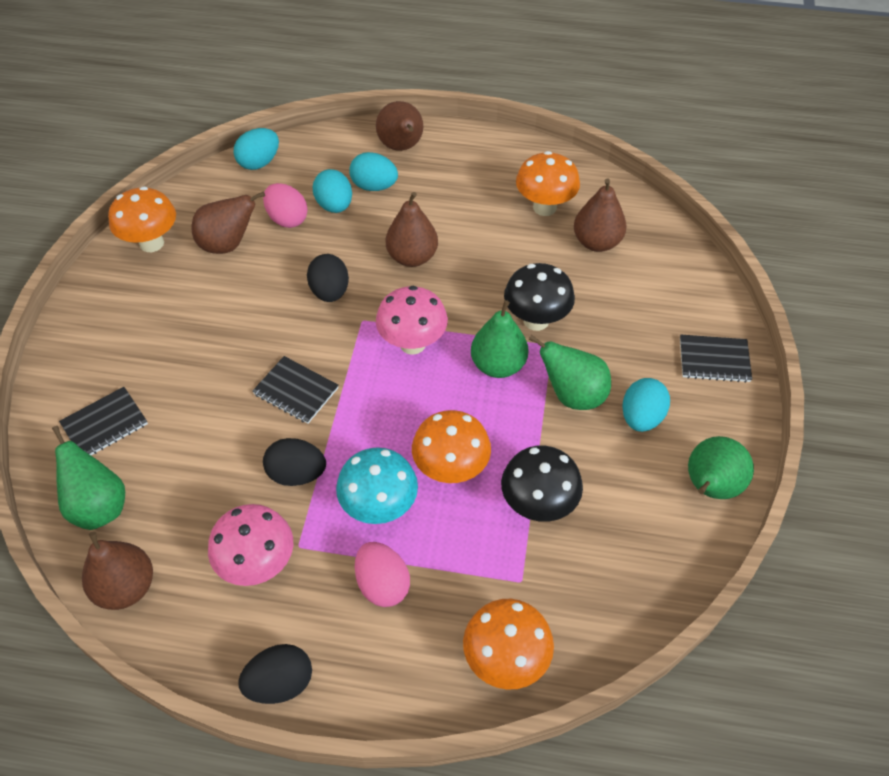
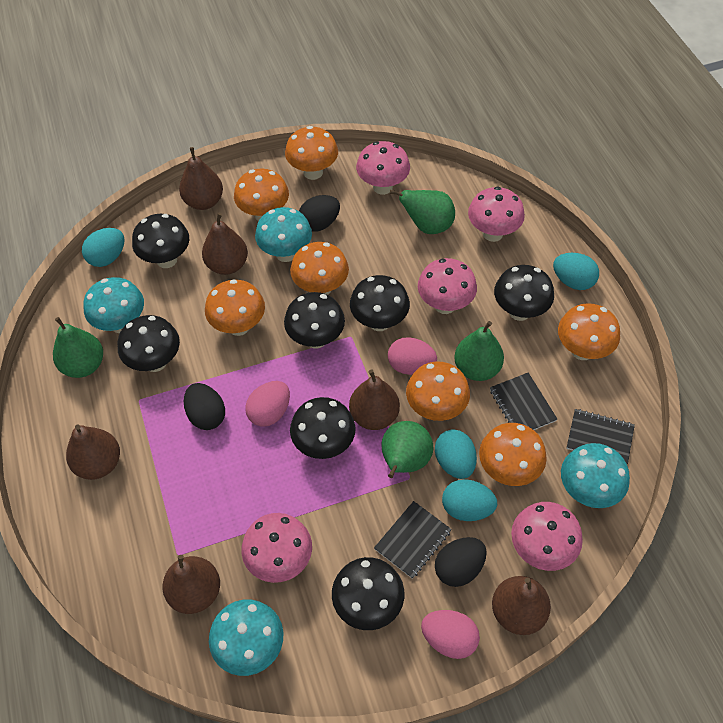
black mushroom: 2 -> 7
brown pear: 5 -> 6
orange mushroom: 4 -> 7
pink egg: 2 -> 3
pink mushroom: 2 -> 5
turquoise mushroom: 1 -> 4

